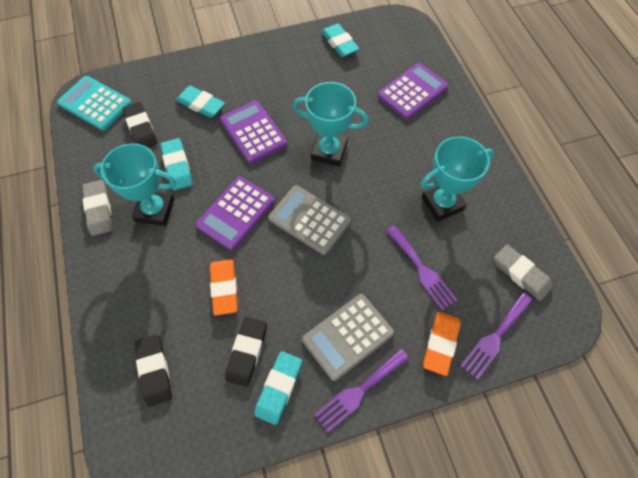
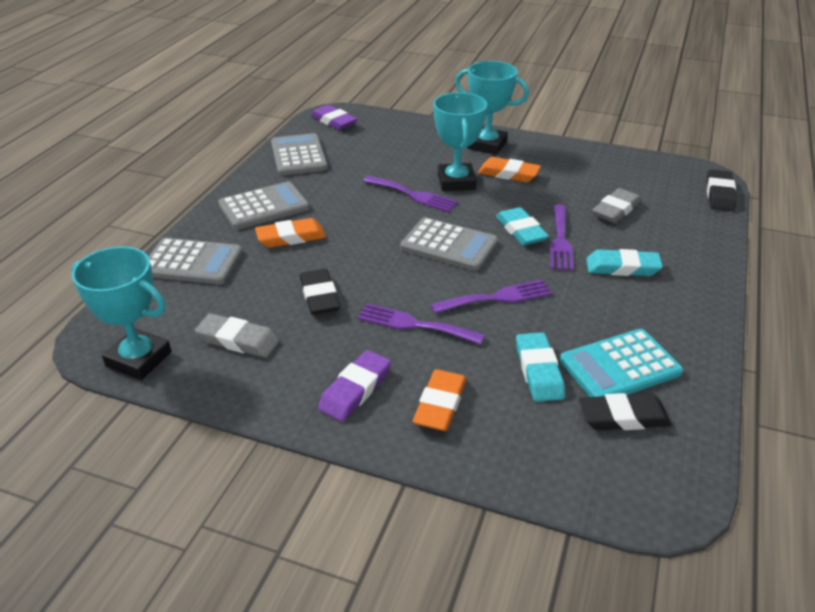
grey calculator: 2 -> 4
orange eraser: 2 -> 3
purple calculator: 3 -> 0
purple eraser: 0 -> 2
purple fork: 3 -> 4
turquoise eraser: 4 -> 3

